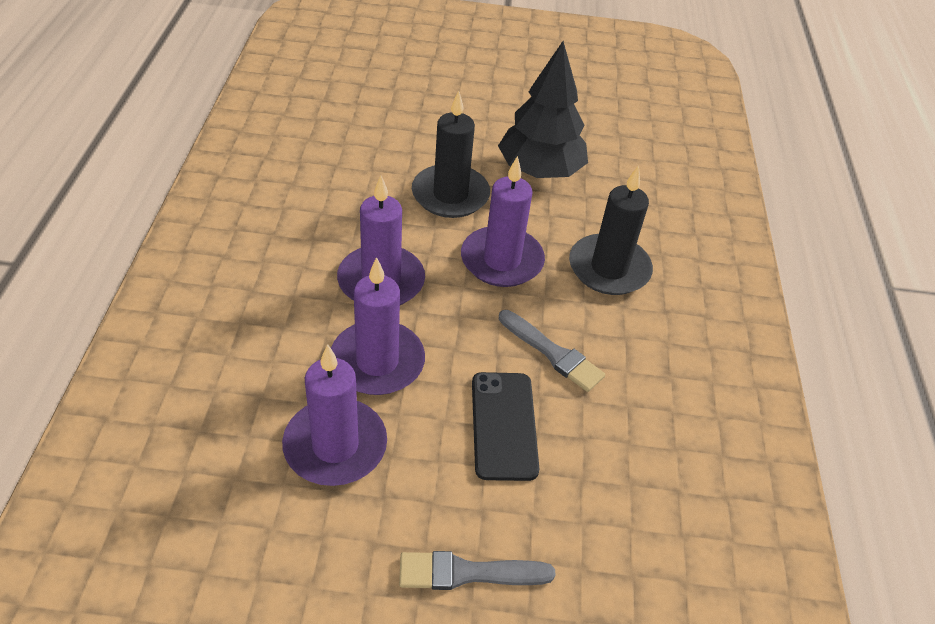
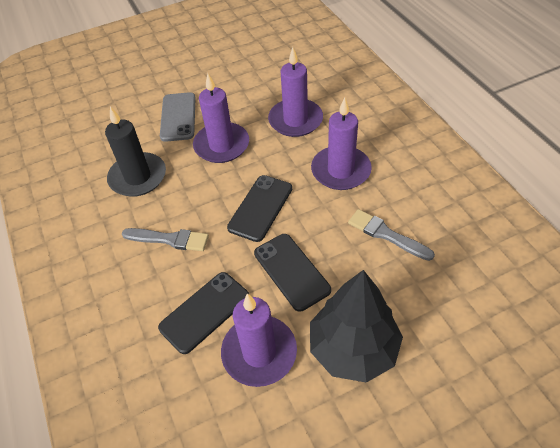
black candle: 2 -> 1
black phone: 1 -> 3
grey phone: 0 -> 1

